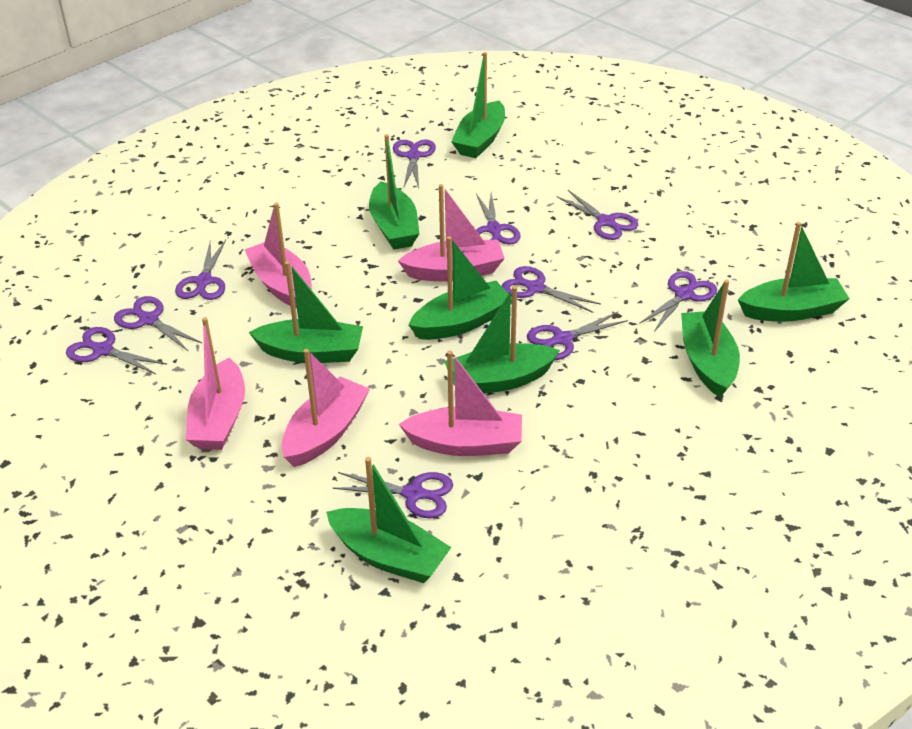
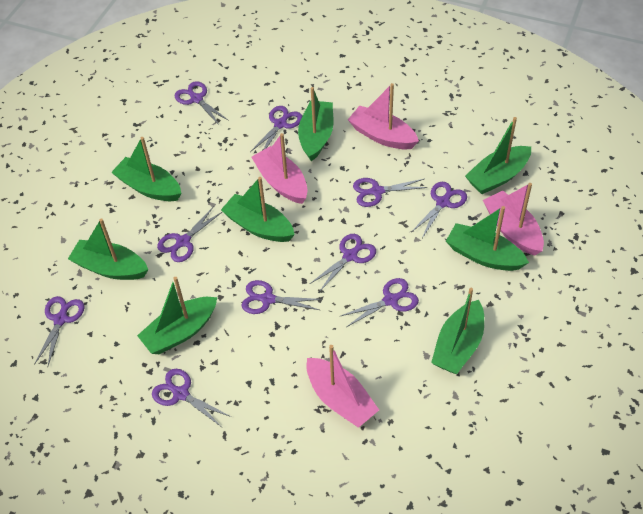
pink boat: 5 -> 4

